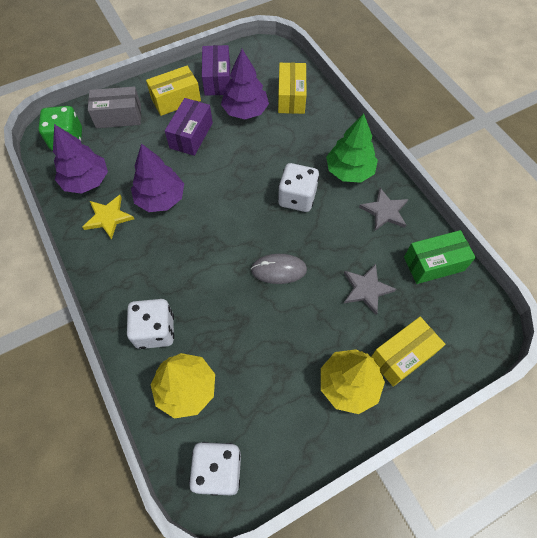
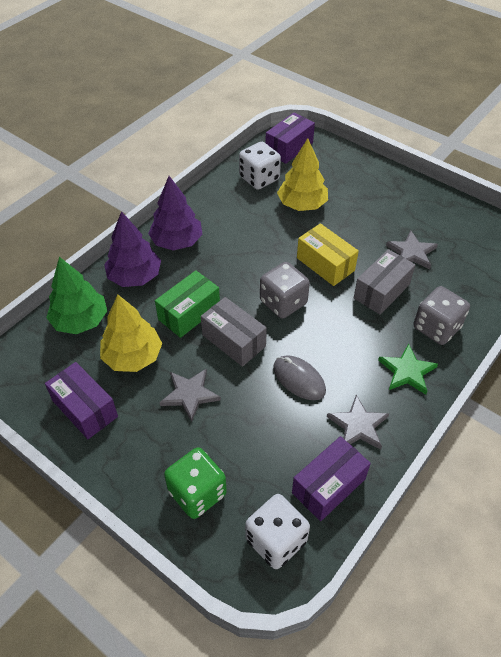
green star: 0 -> 1
grey box: 1 -> 2
grey dice: 0 -> 2
grey star: 2 -> 3
purple box: 2 -> 3
purple tree: 3 -> 2
white dice: 3 -> 2
yellow box: 3 -> 1
yellow star: 1 -> 0

